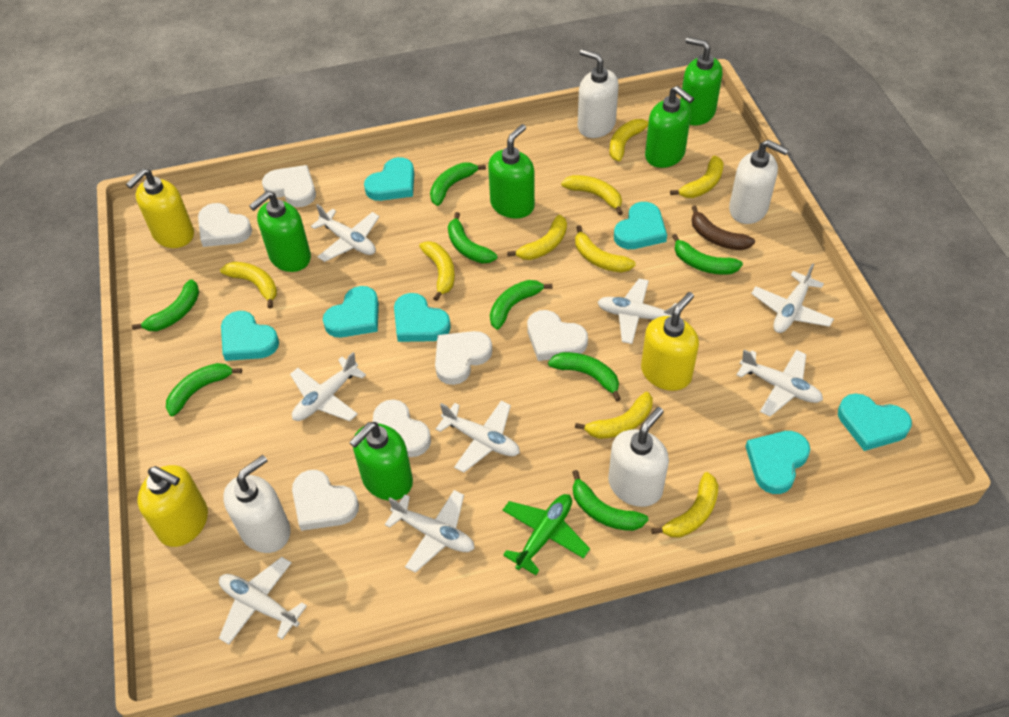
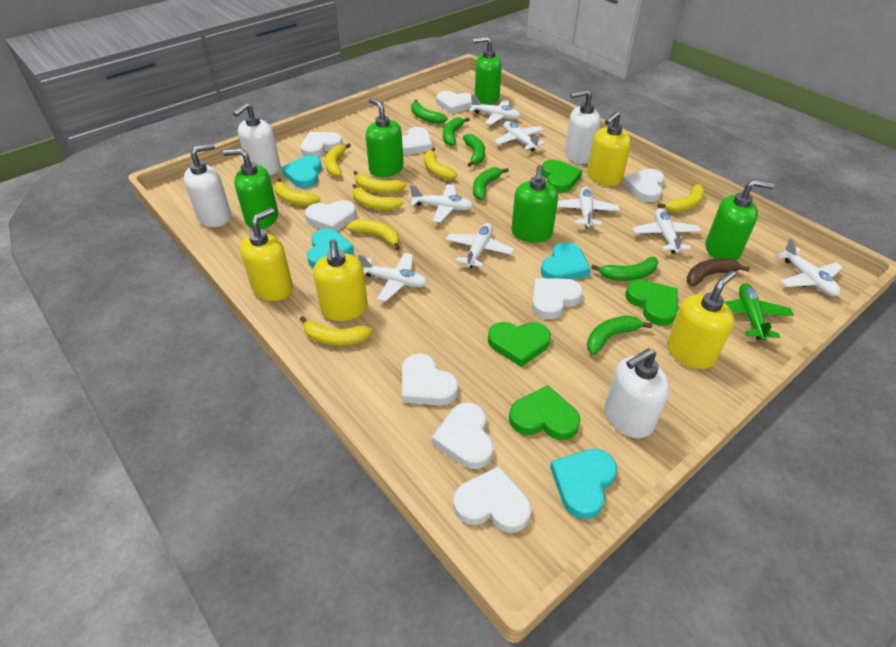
green banana: 8 -> 6
green heart: 0 -> 4
turquoise heart: 7 -> 4
white heart: 6 -> 9
yellow banana: 9 -> 8
yellow soap dispenser: 3 -> 4

